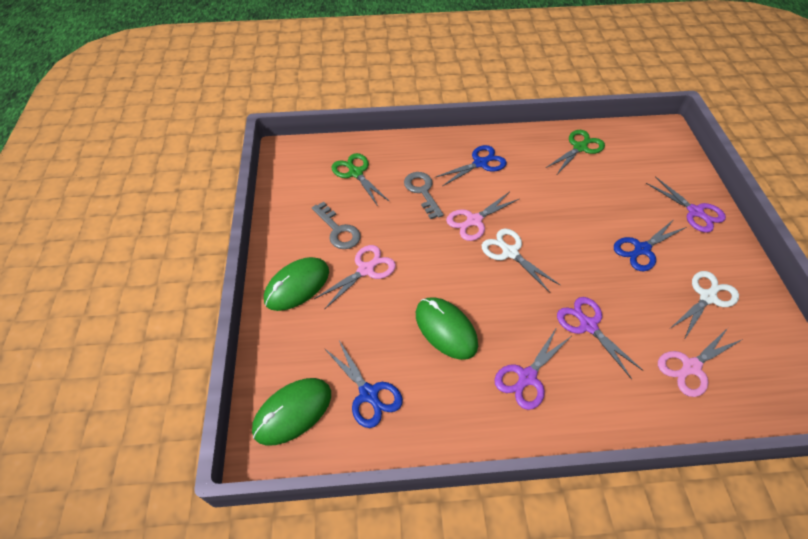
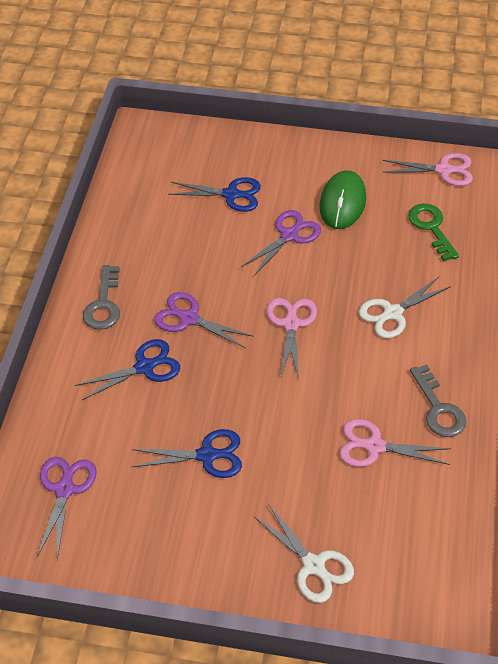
green key: 0 -> 1
green mouse: 3 -> 1
green scissors: 2 -> 0

